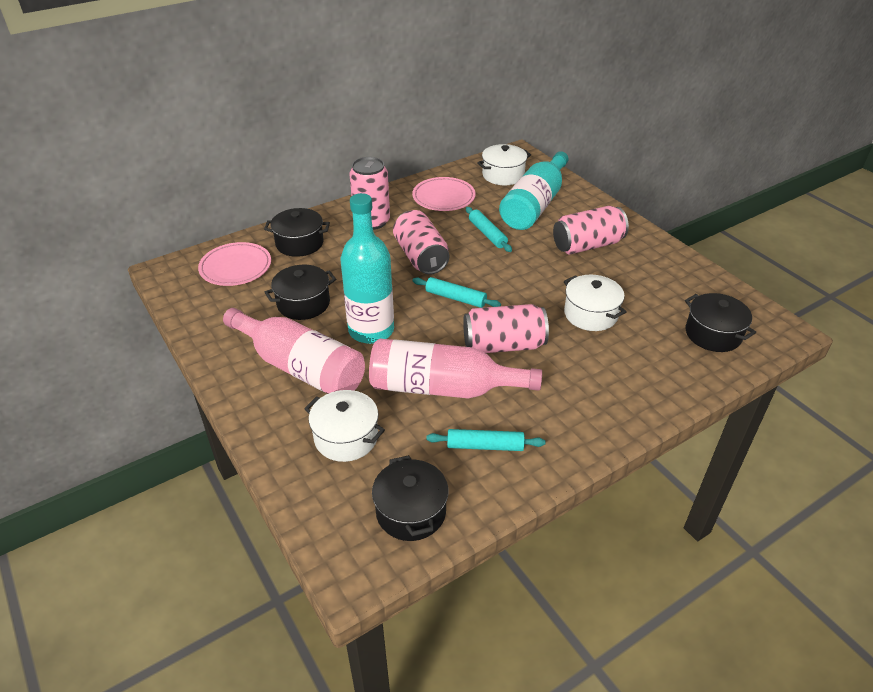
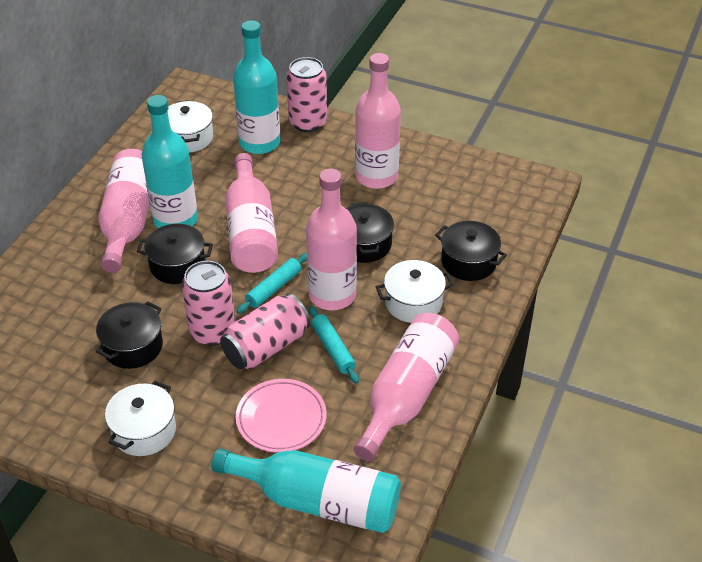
pink bottle: 2 -> 5
pink can: 4 -> 3
pink plate: 2 -> 1
turquoise bottle: 2 -> 3
turquoise rolling pin: 3 -> 2

